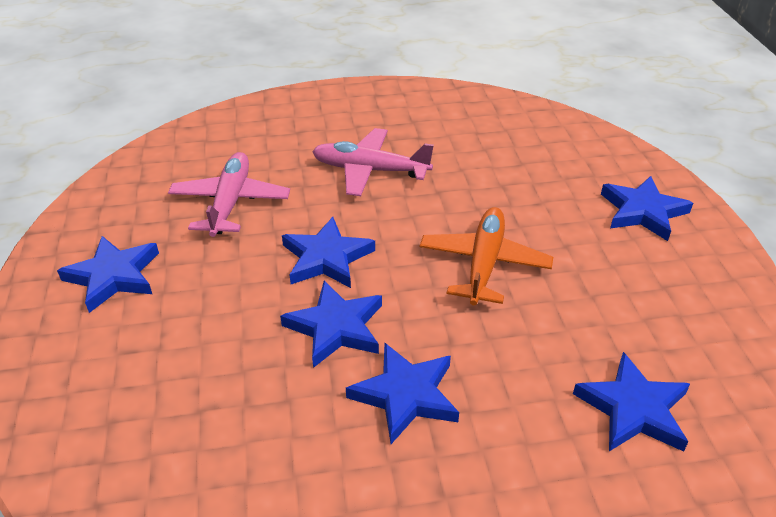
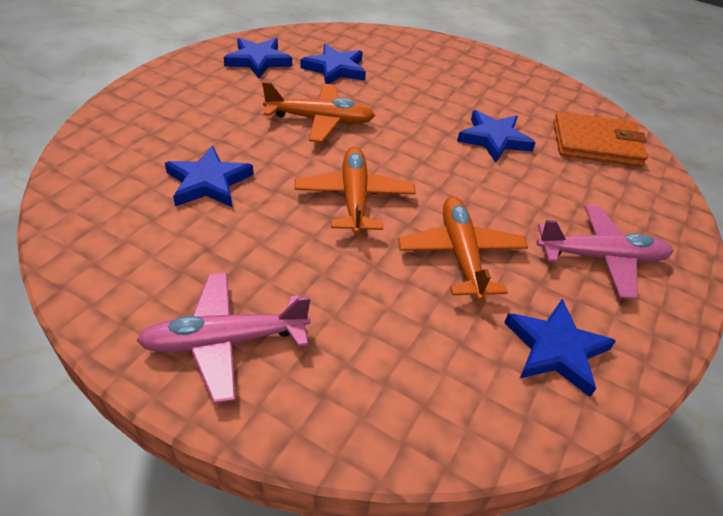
blue star: 6 -> 5
orange plane: 1 -> 3
orange wallet: 0 -> 1

